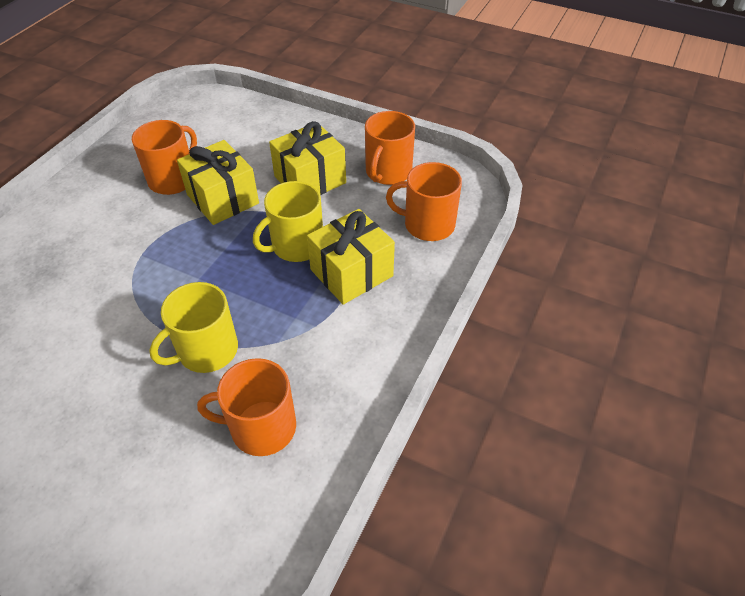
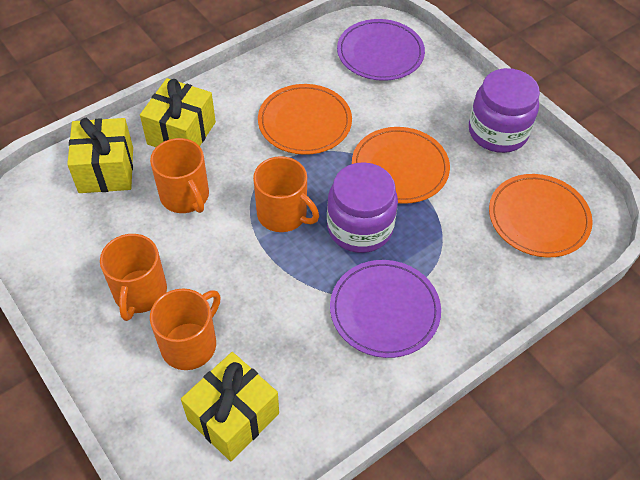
orange plate: 0 -> 3
purple jar: 0 -> 2
purple plate: 0 -> 2
yellow mug: 2 -> 0

